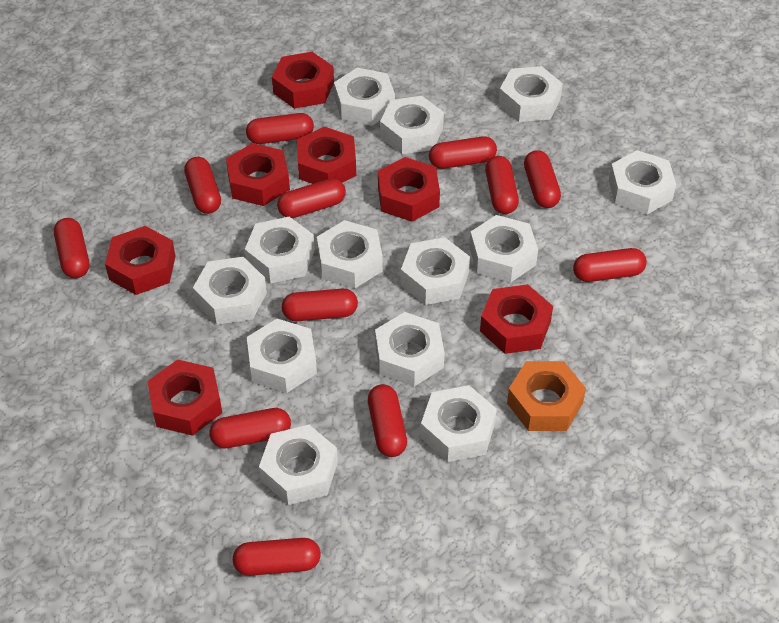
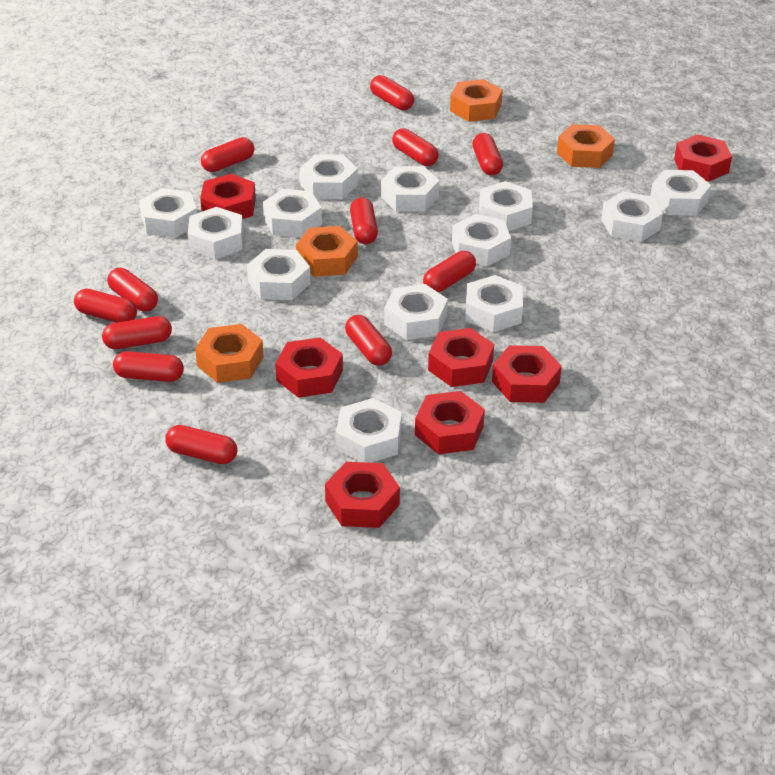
orange nut: 1 -> 4

